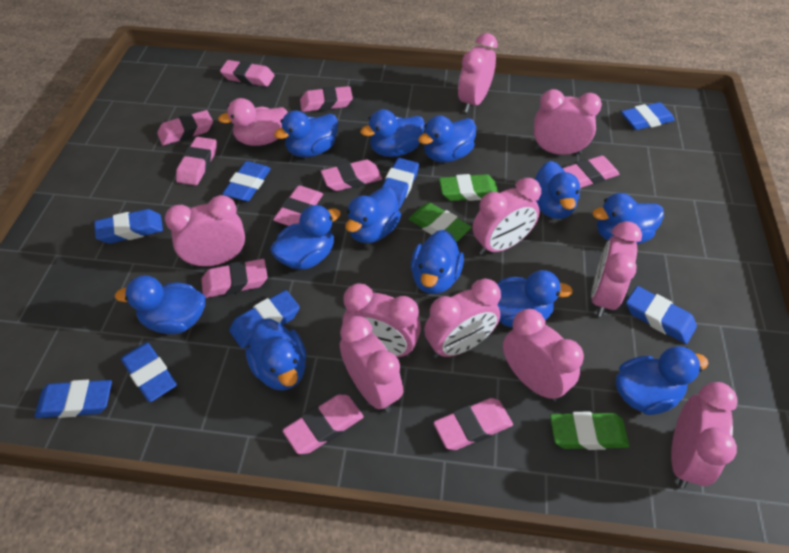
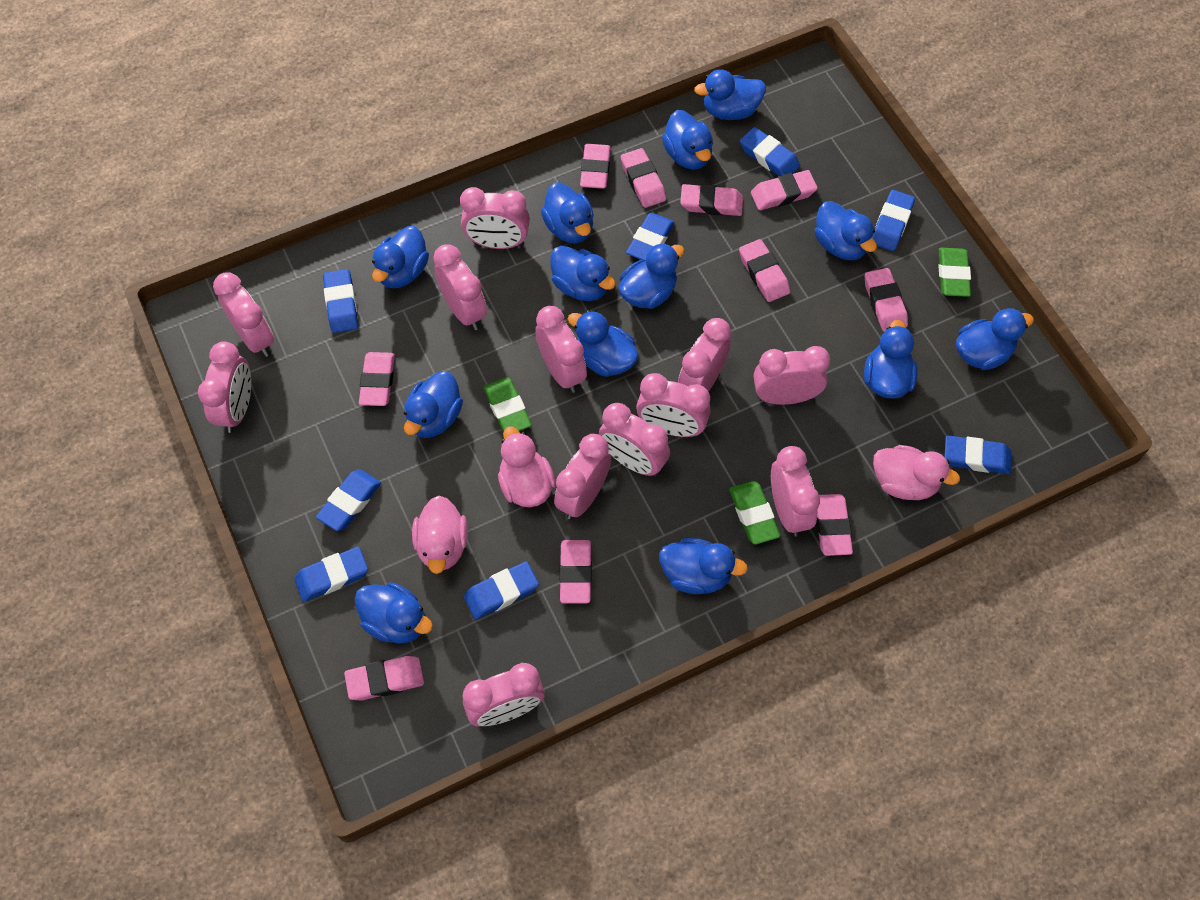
blue duck: 12 -> 13
pink clock: 10 -> 12
pink duck: 1 -> 3

